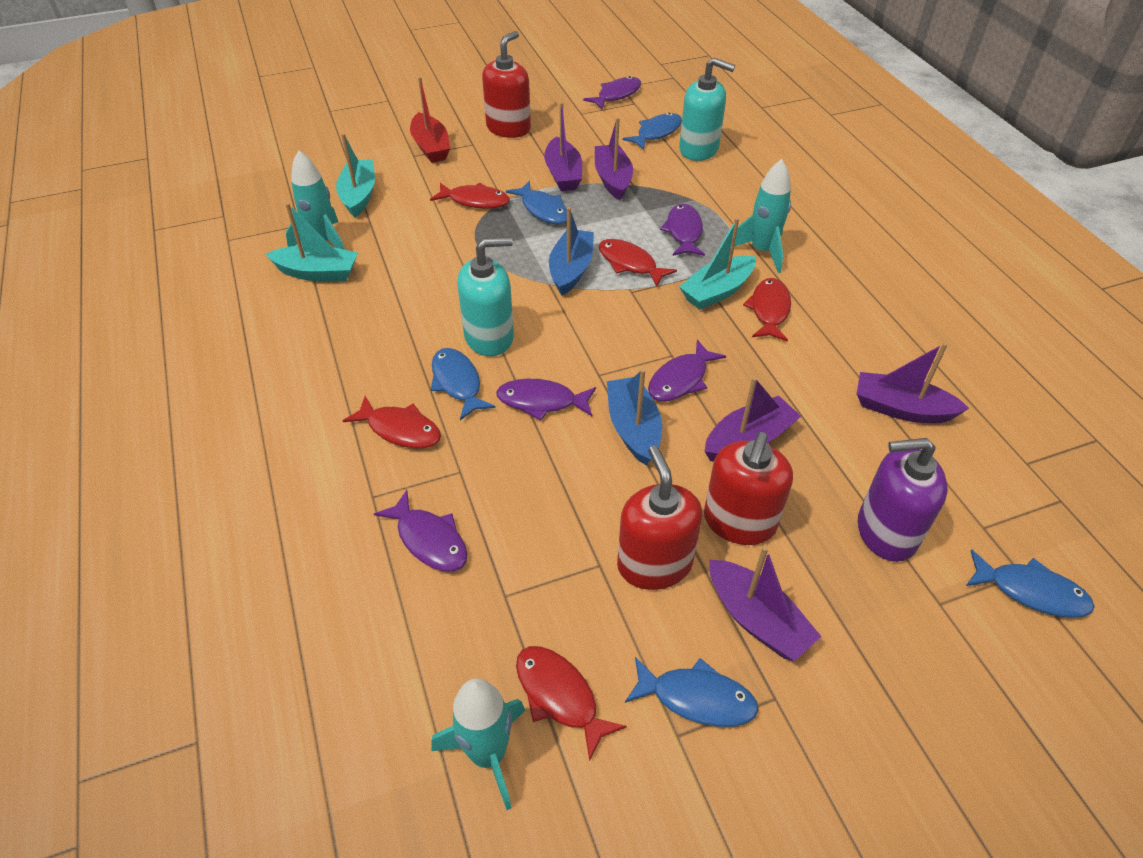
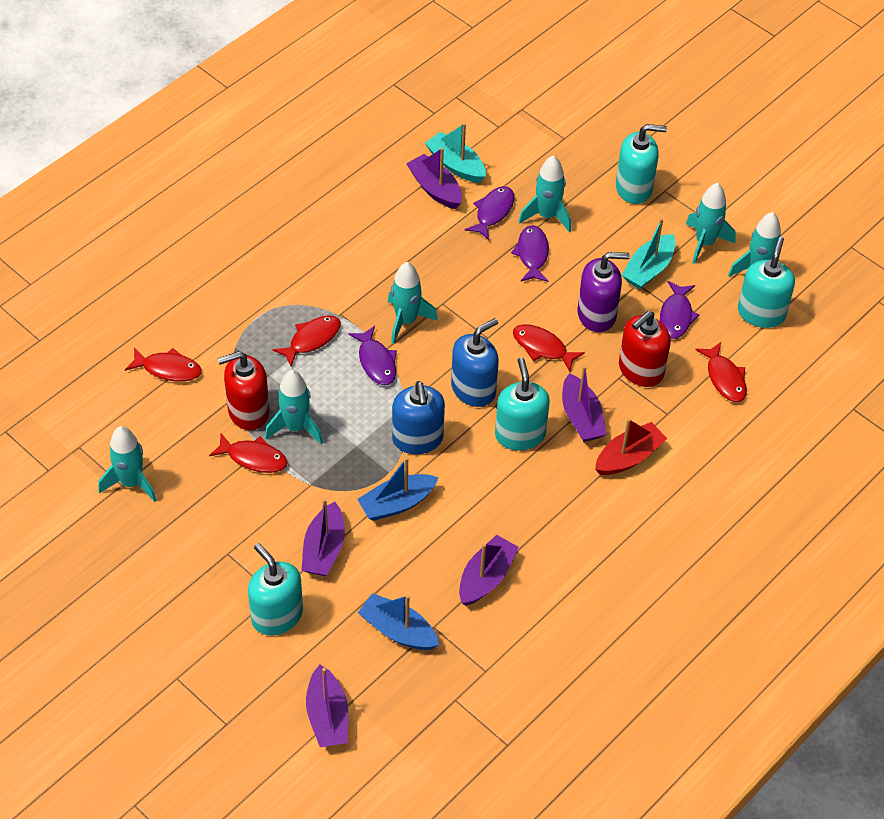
blue fish: 5 -> 0
blue soap dispenser: 0 -> 2
purple fish: 5 -> 4
red soap dispenser: 3 -> 2
turquoise boat: 3 -> 2
turquoise rocket: 3 -> 6
turquoise soap dispenser: 2 -> 4

